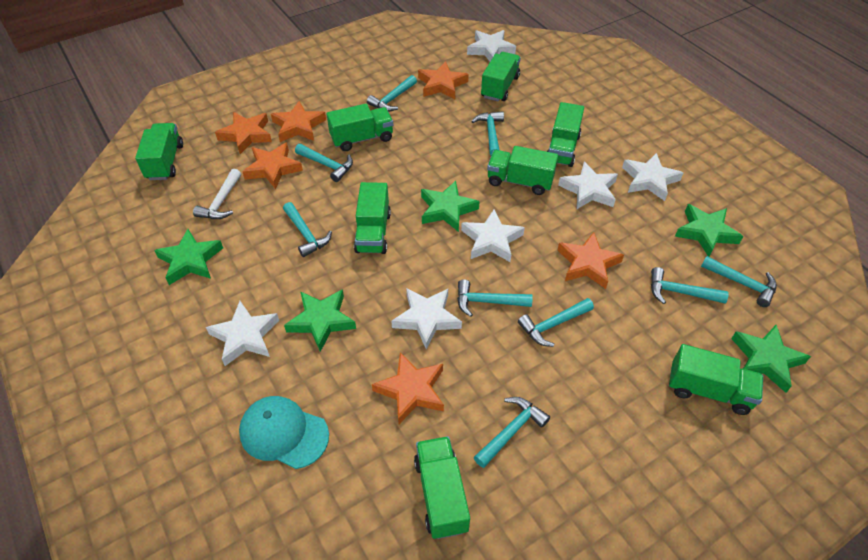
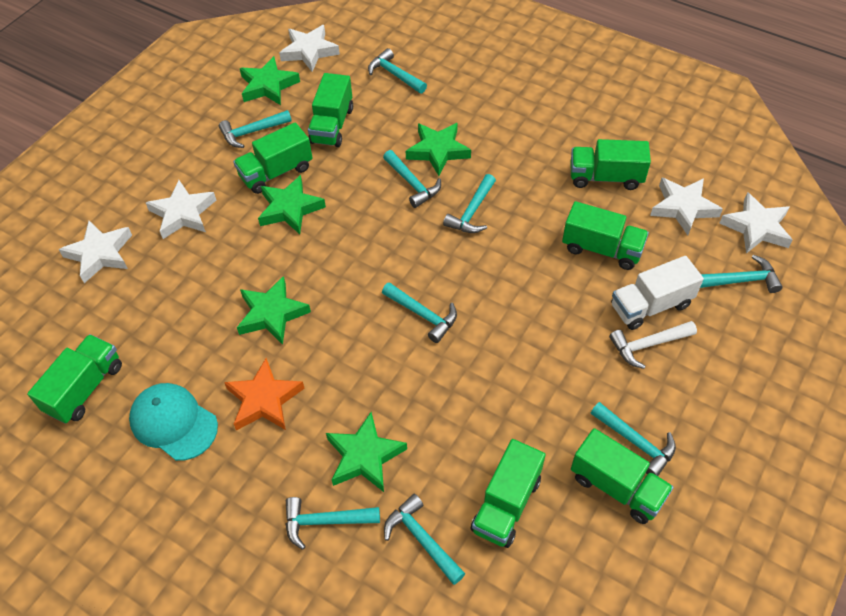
green truck: 8 -> 7
orange star: 6 -> 1
white star: 6 -> 5
white truck: 0 -> 1

